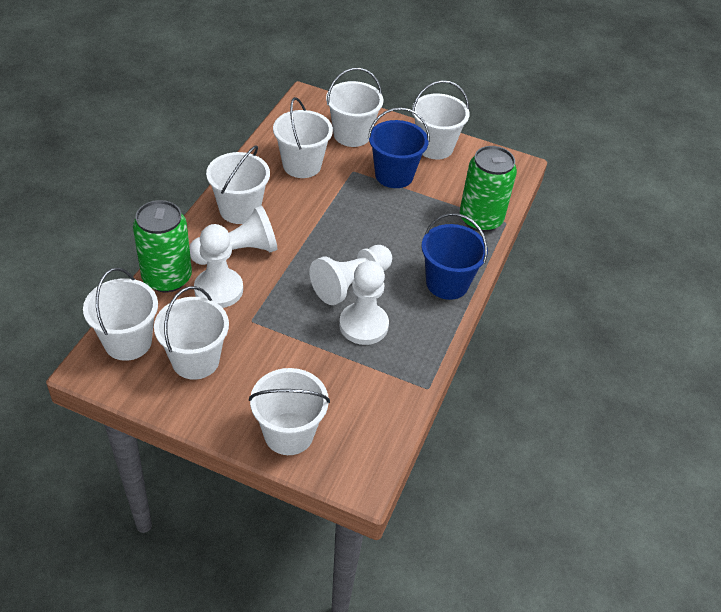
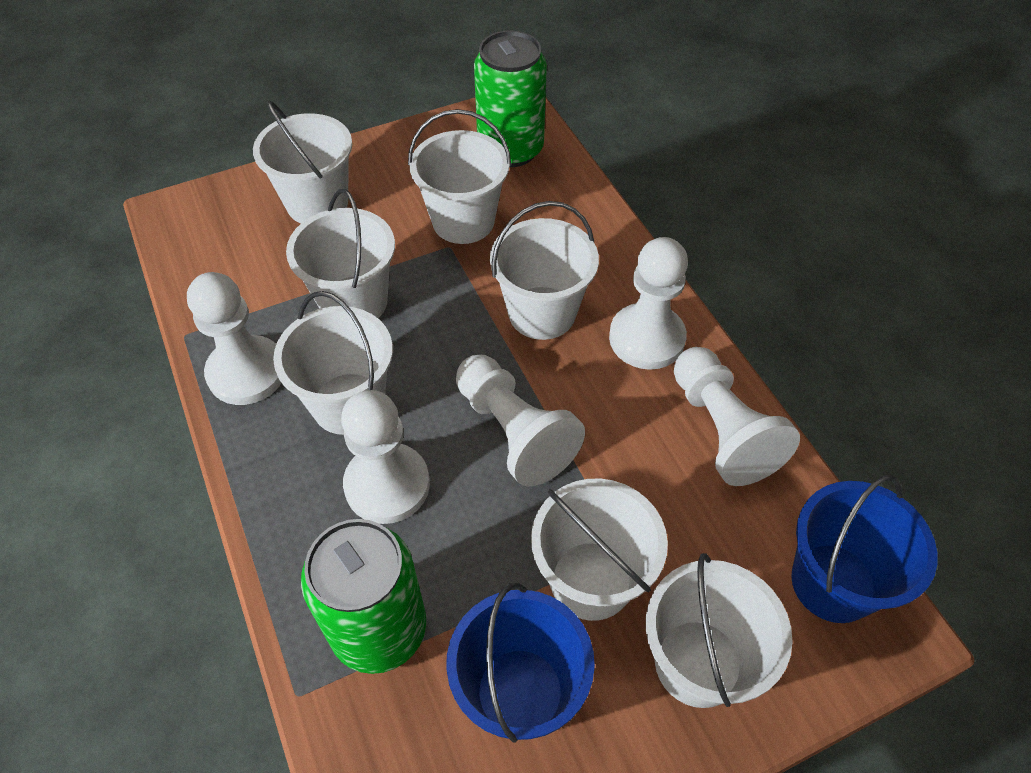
white pawn: 4 -> 5

